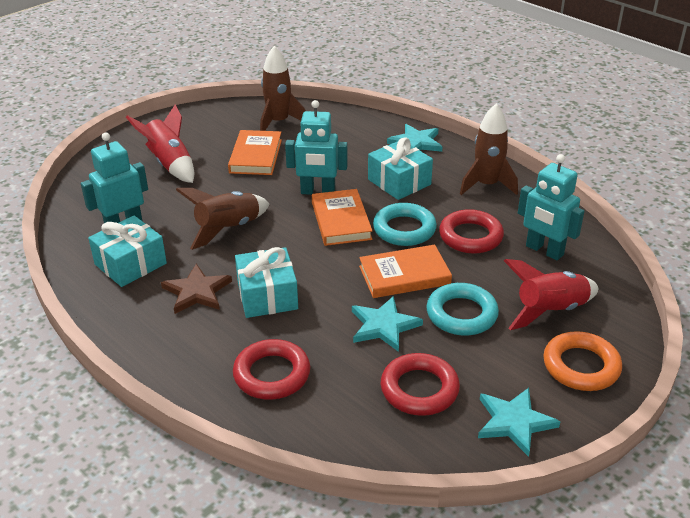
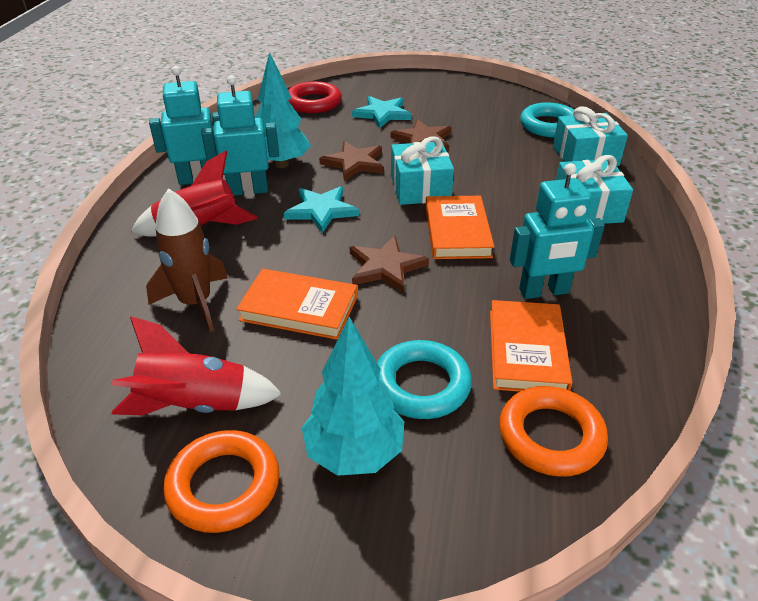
brown rocket: 3 -> 1
brown star: 1 -> 3
orange ring: 1 -> 2
red ring: 3 -> 1
turquoise star: 3 -> 2
turquoise tree: 0 -> 2

